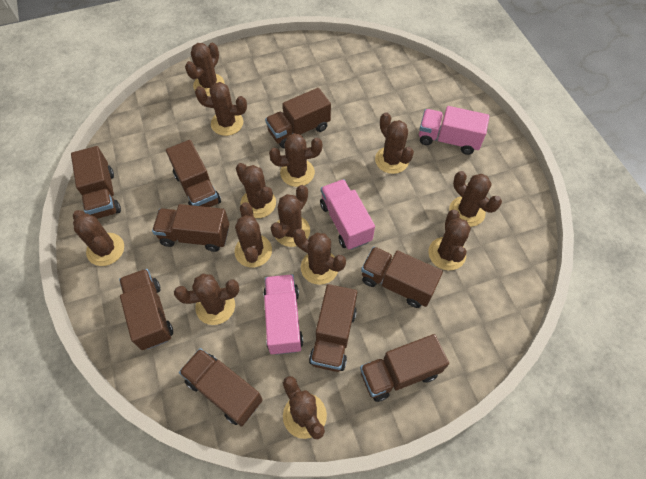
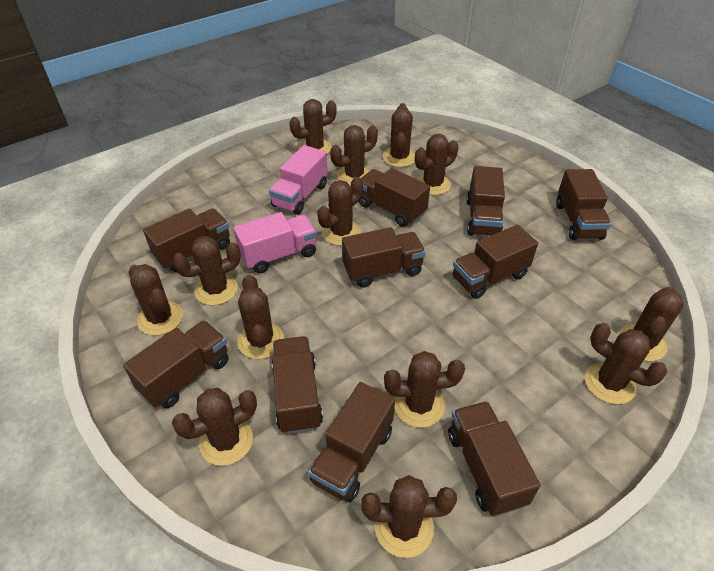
brown truck: 9 -> 10
pink truck: 3 -> 2

